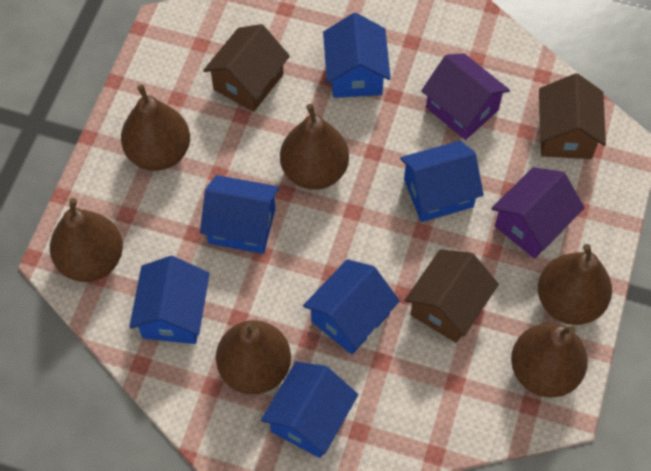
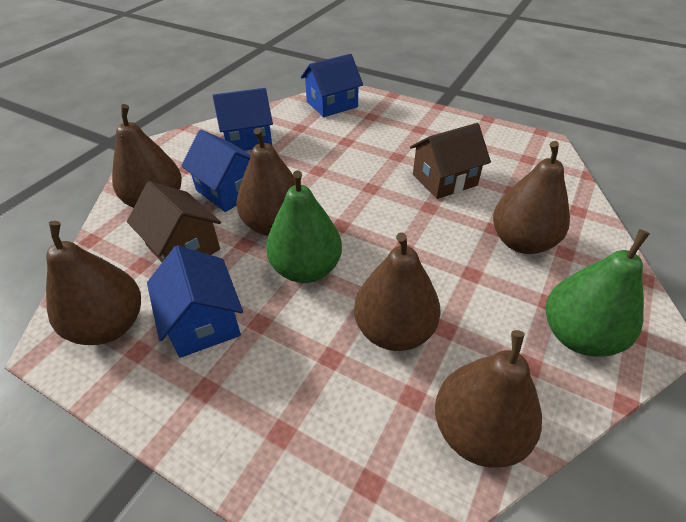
blue house: 6 -> 4
brown house: 3 -> 2
green pear: 0 -> 2
purple house: 2 -> 0

